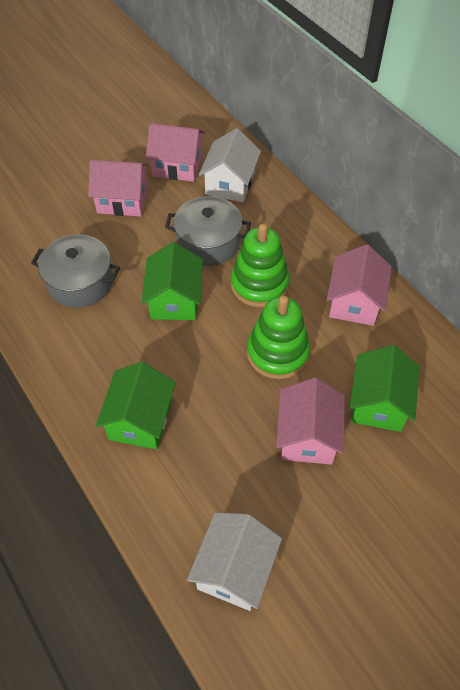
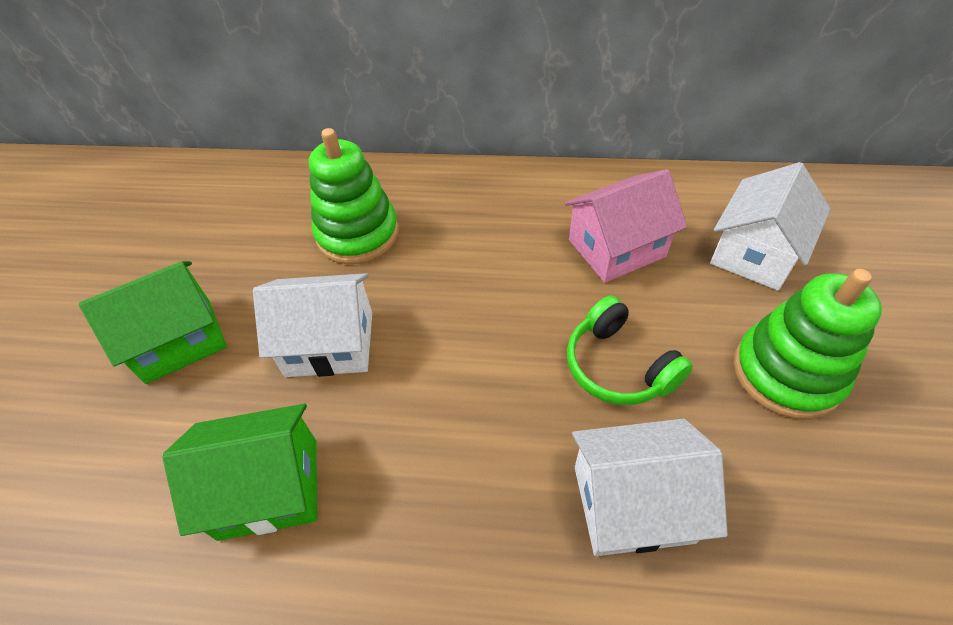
green headphones: 0 -> 1
green house: 3 -> 2
grey pot: 2 -> 0
pink house: 4 -> 1
white house: 2 -> 3

